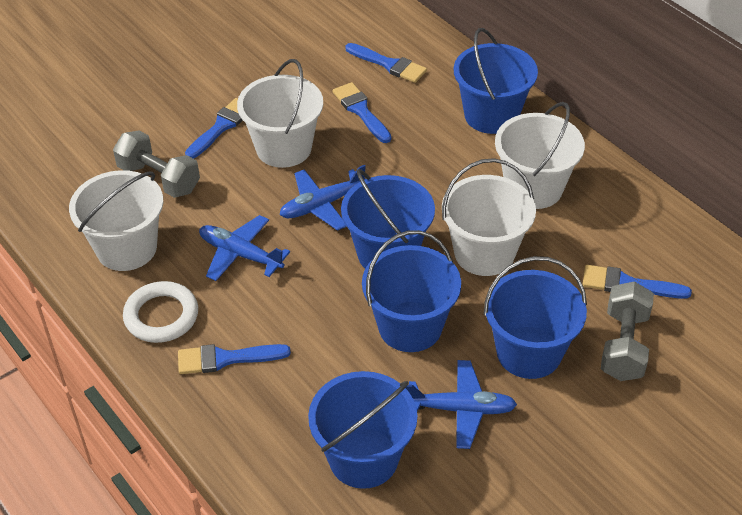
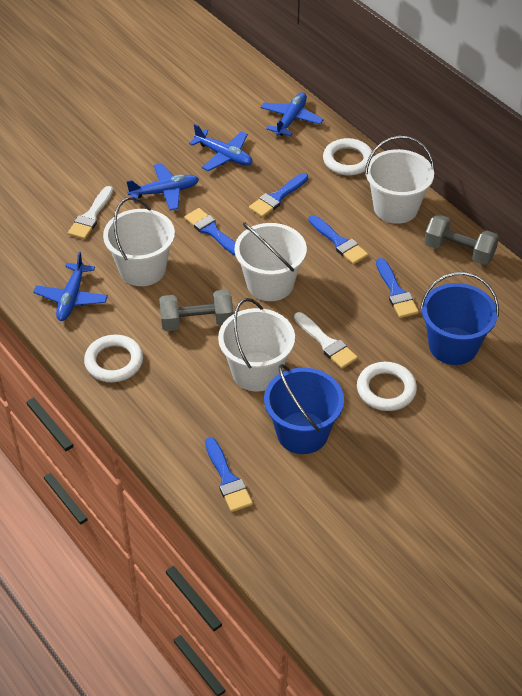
blue bucket: 5 -> 2
blue plane: 3 -> 4
white brush: 0 -> 2
white ring: 1 -> 3

